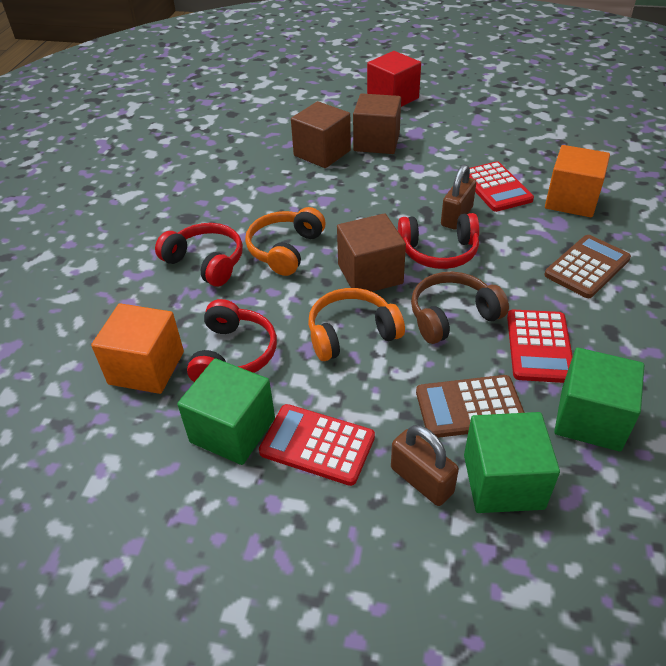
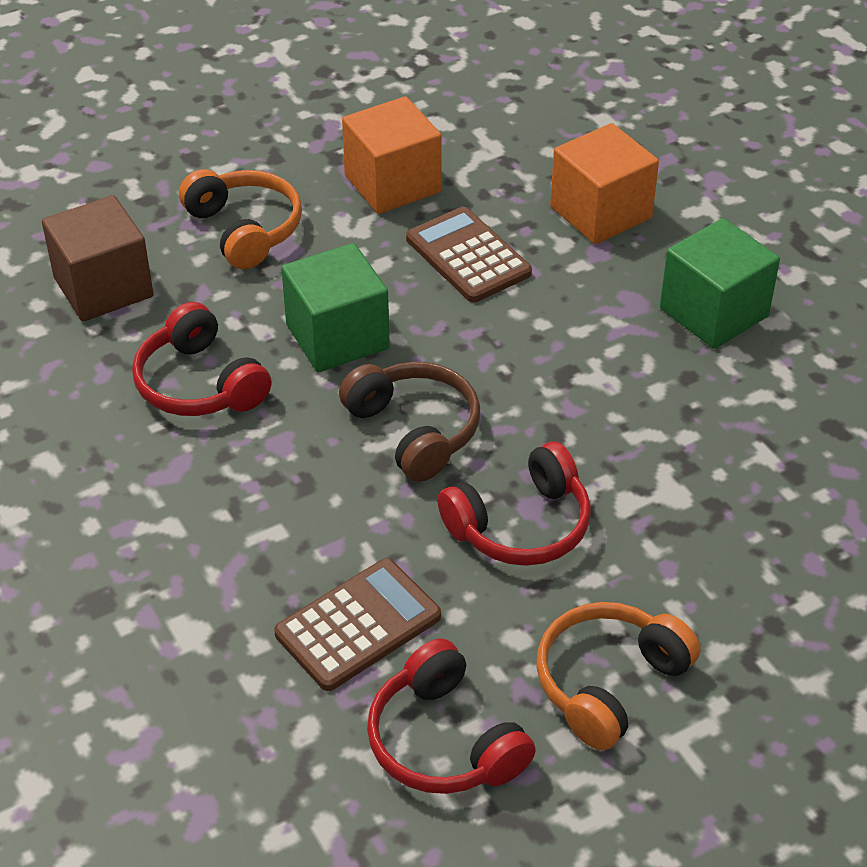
brown cube: 3 -> 1
brown padlock: 2 -> 0
green cube: 3 -> 2
red calculator: 3 -> 0
red cube: 1 -> 0

